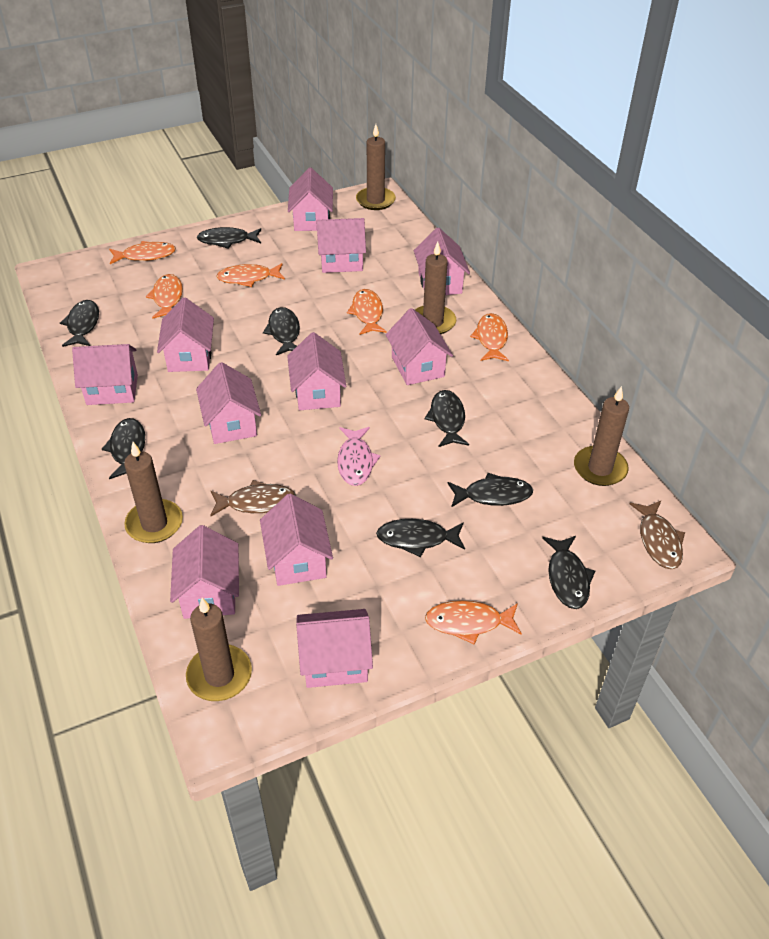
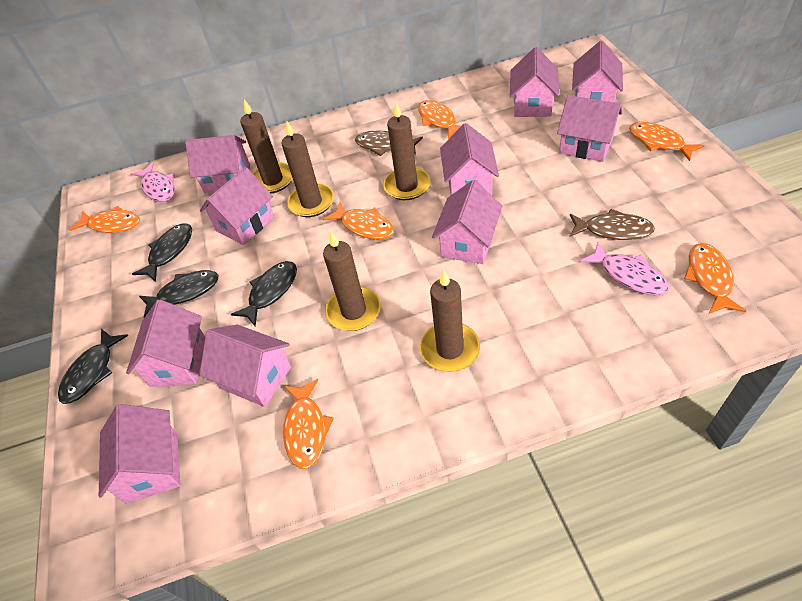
black fish: 8 -> 4
pink fish: 1 -> 2
pink house: 11 -> 10

